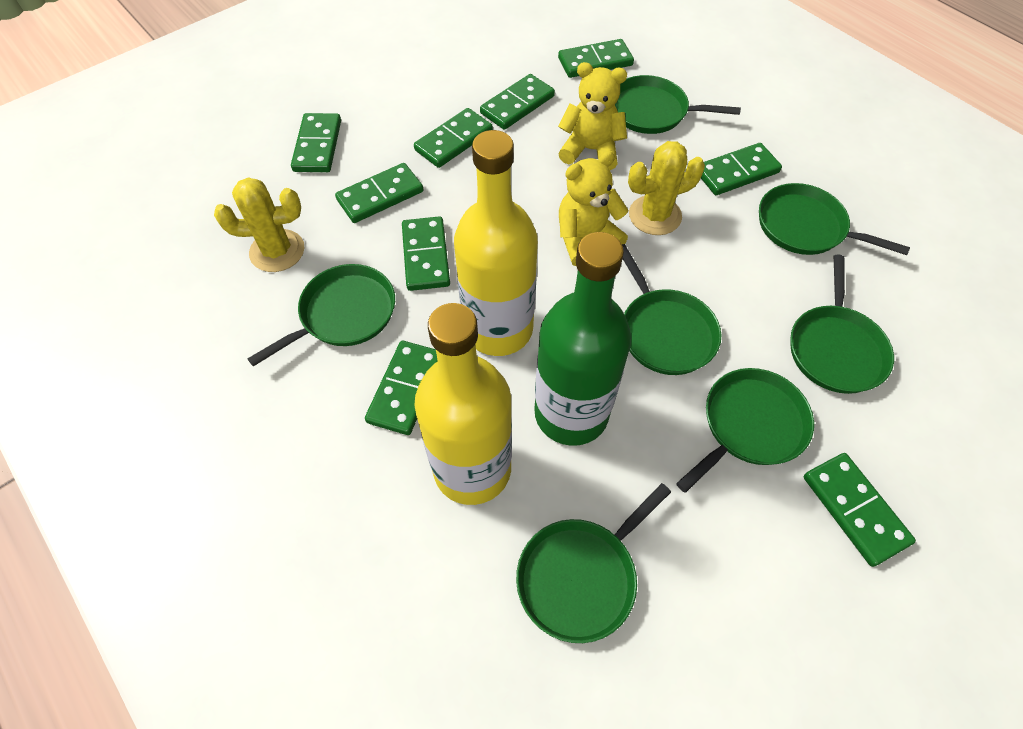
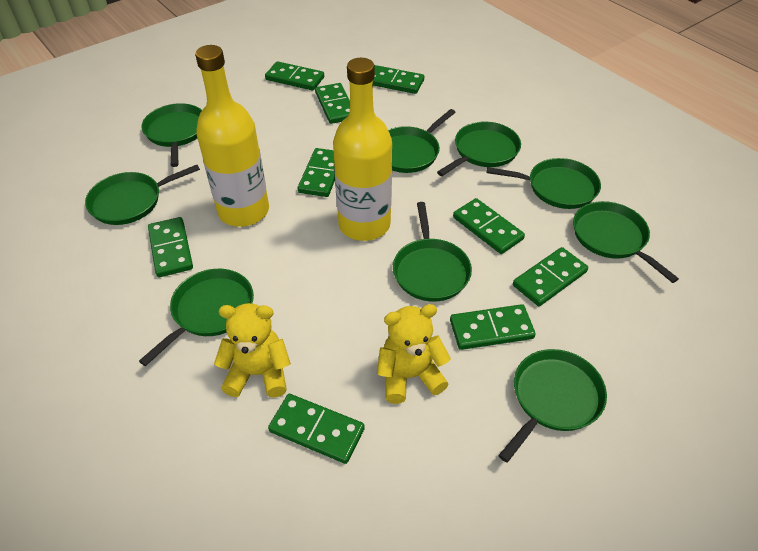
green bottle: 1 -> 0
green pan: 7 -> 9
yellow cactus: 2 -> 0

